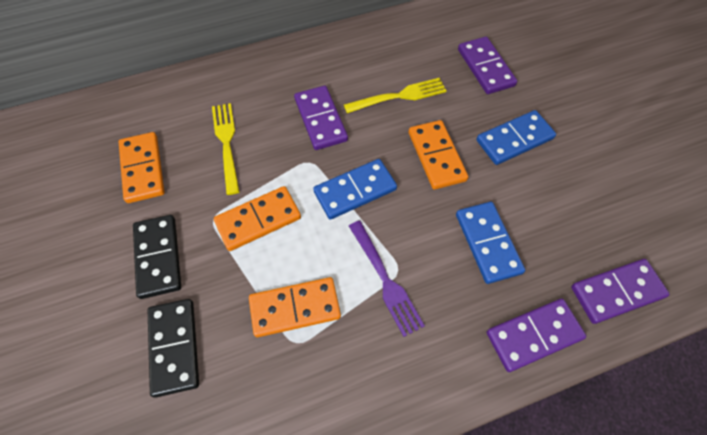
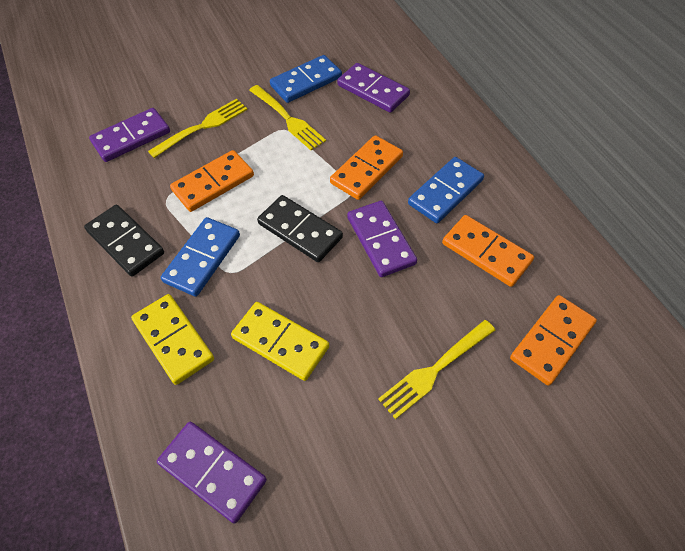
purple fork: 1 -> 0
yellow domino: 0 -> 2
yellow fork: 2 -> 3

